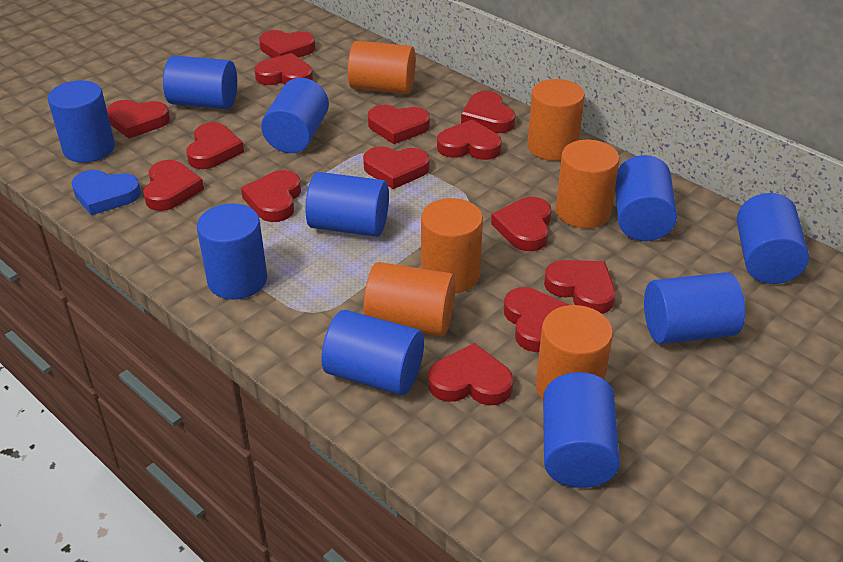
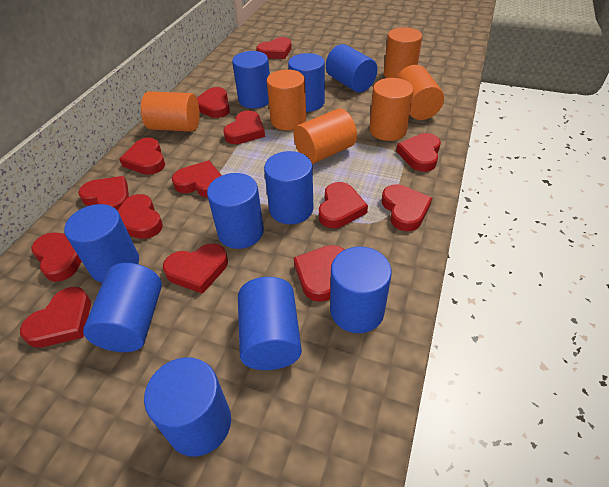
blue heart: 1 -> 0

